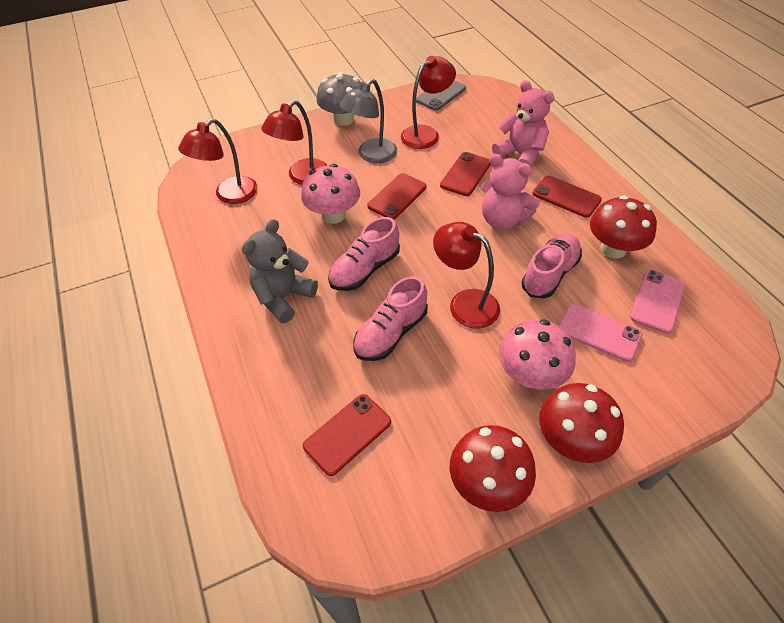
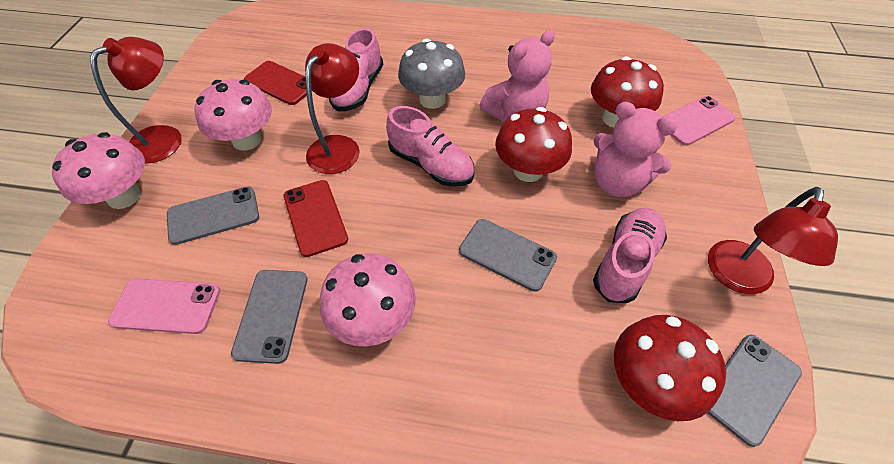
grey lamp: 1 -> 0
grey phone: 1 -> 4
grey teddy bear: 1 -> 0
pink mushroom: 2 -> 3
red lamp: 4 -> 3
red phone: 4 -> 2

